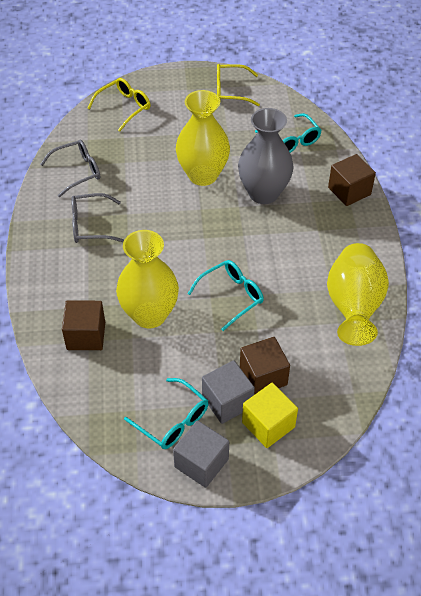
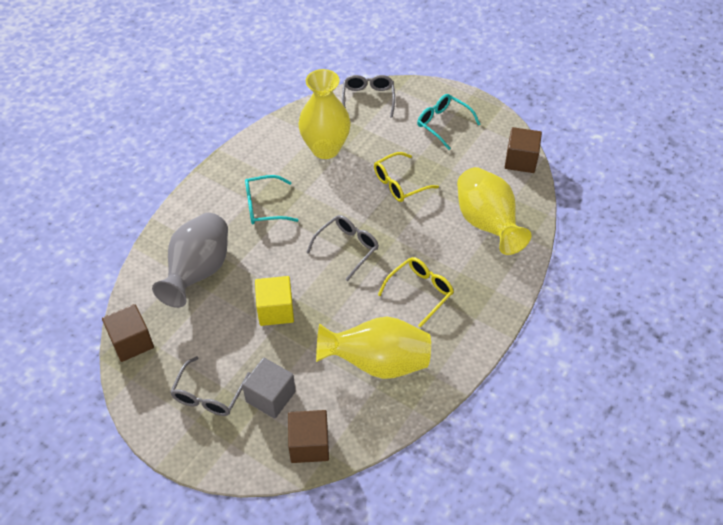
grey cube: 2 -> 1
grey glasses: 2 -> 3
turquoise glasses: 3 -> 2

